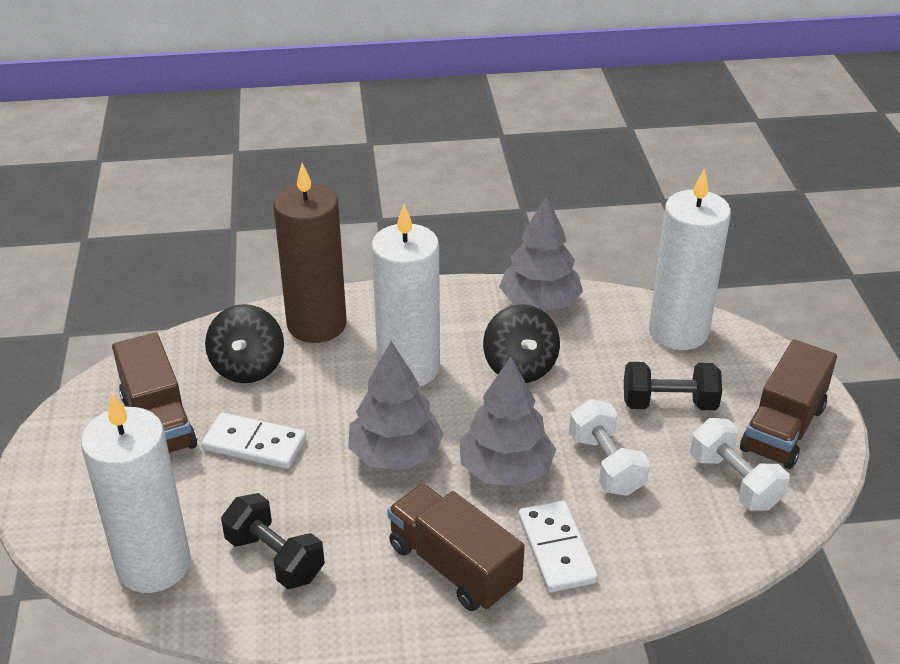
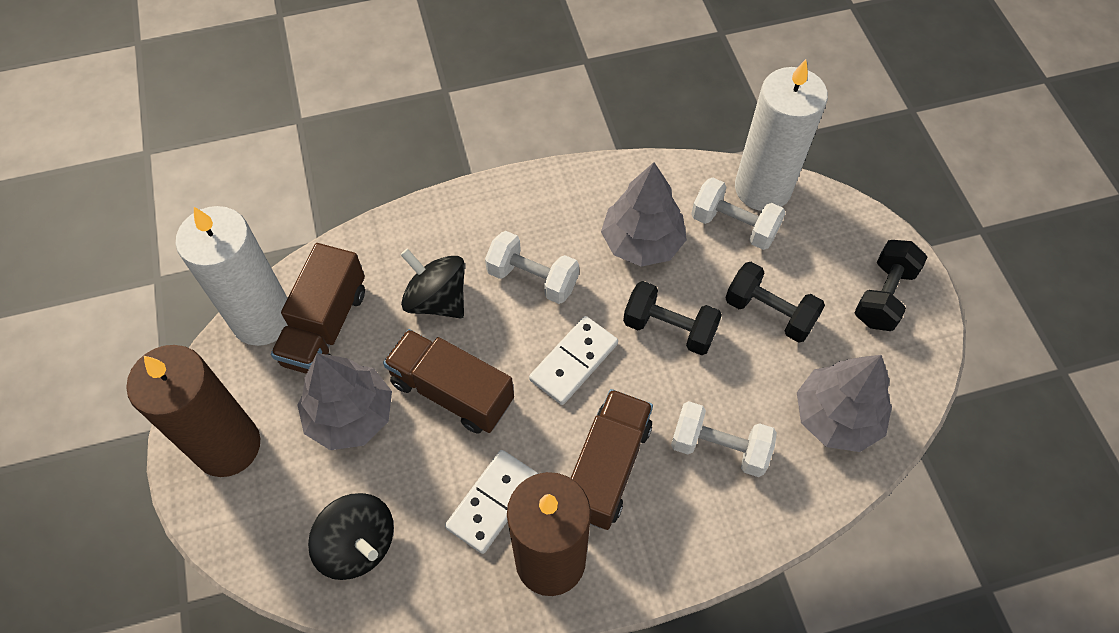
black dumbbell: 2 -> 3
brown candle: 1 -> 2
white candle: 3 -> 2
white dumbbell: 2 -> 3

